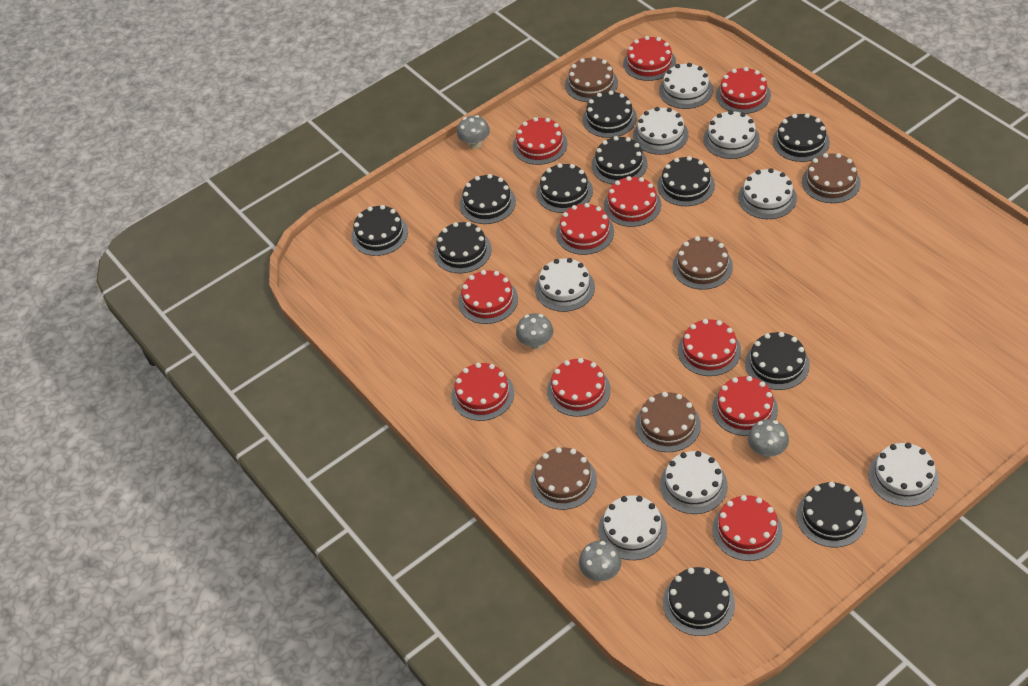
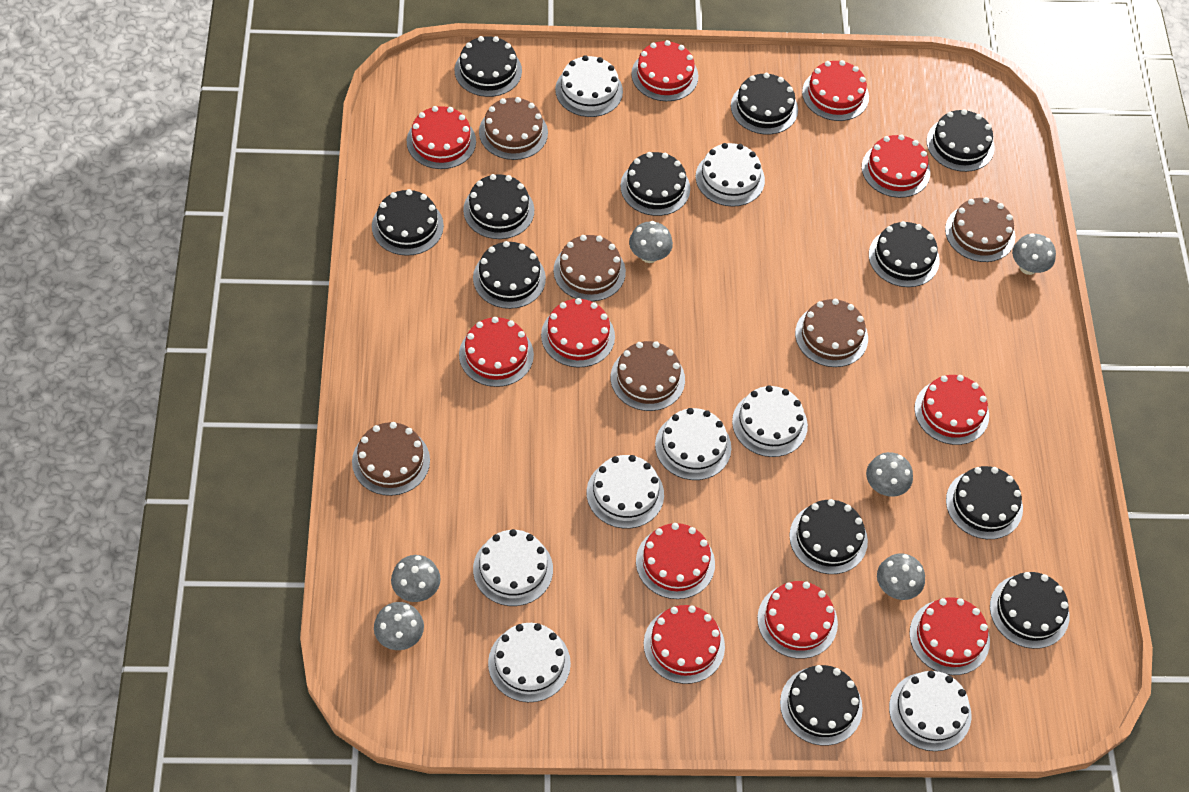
black cake: 11 -> 12
brown cake: 5 -> 6
grey mushroom: 4 -> 6

